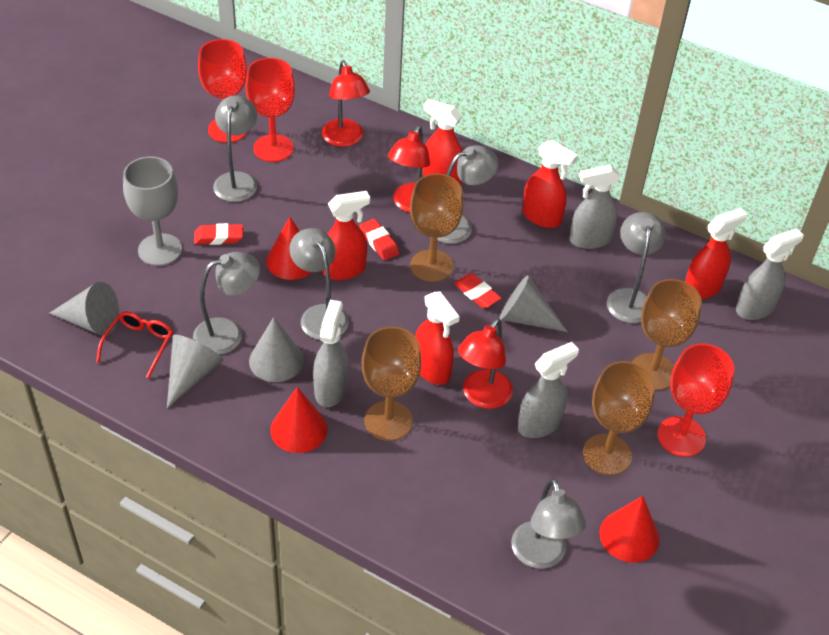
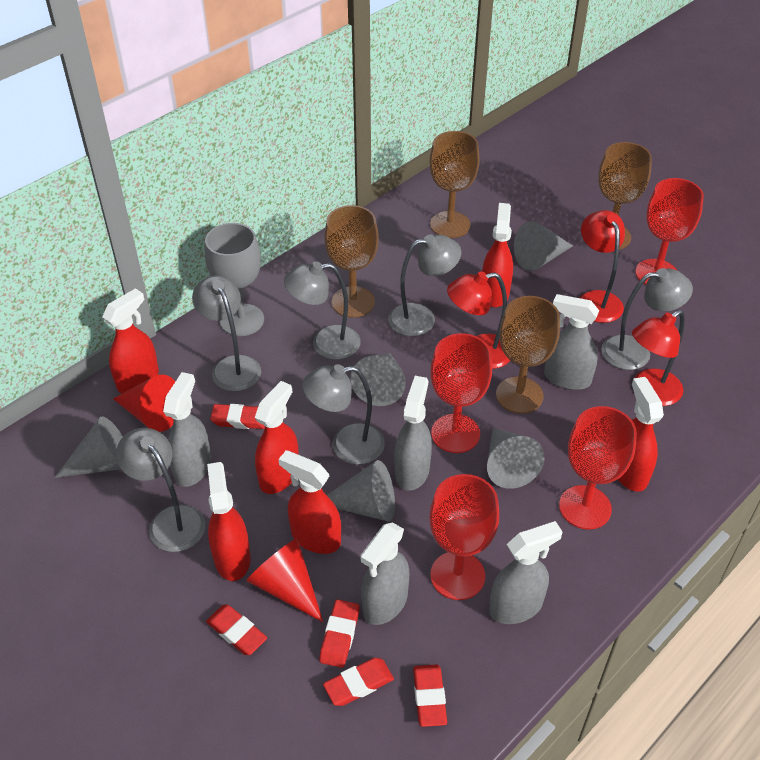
grey cone: 4 -> 5
grey spray bottle: 4 -> 5
red cone: 3 -> 2
red eraser: 3 -> 5
red glasses: 1 -> 0
red goblet: 3 -> 4
red spray bottle: 5 -> 6

